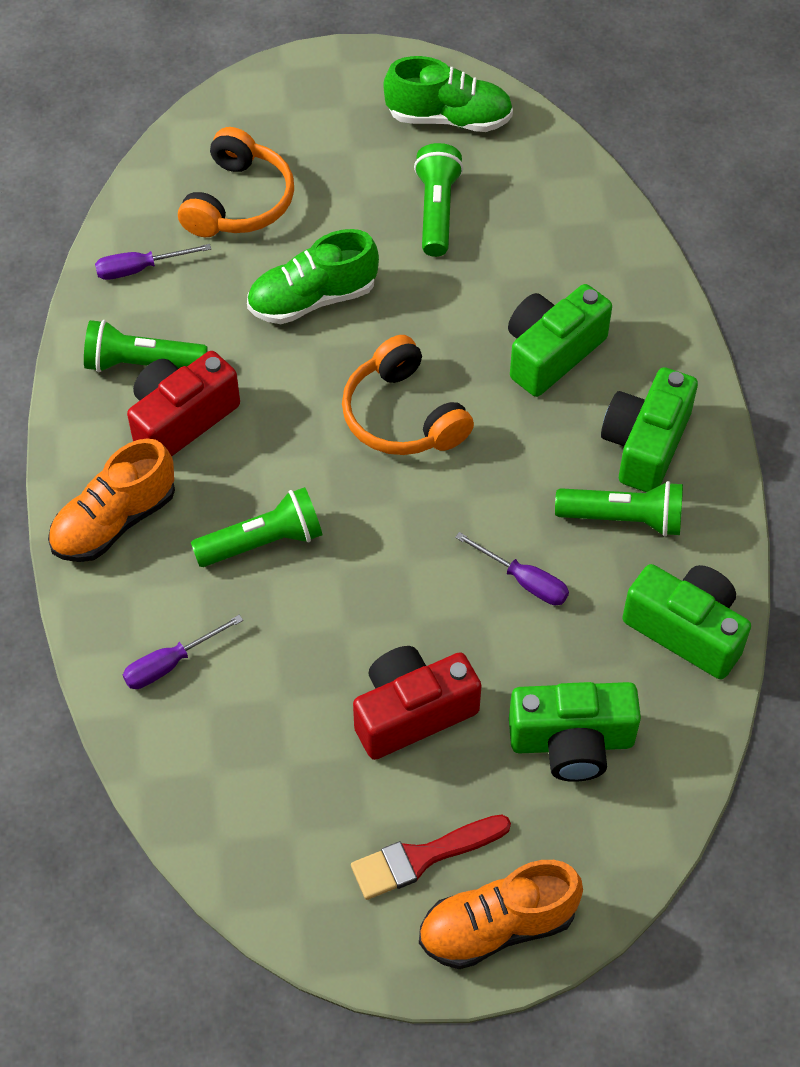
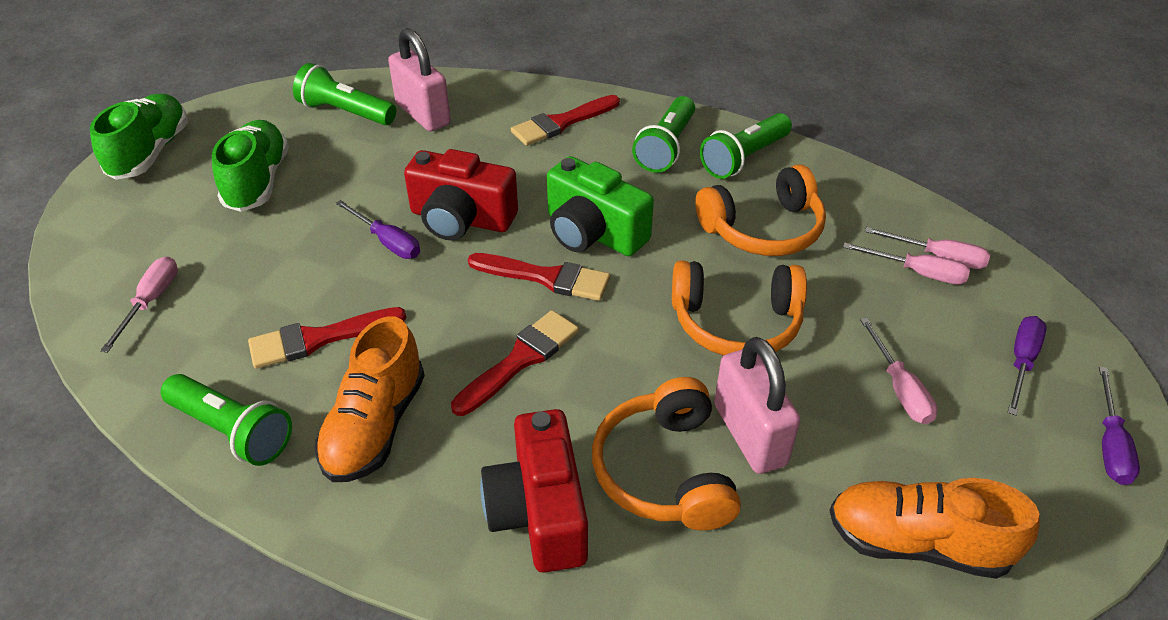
green camera: 4 -> 1
orange headphones: 2 -> 3
pink padlock: 0 -> 2
pink screwdriver: 0 -> 4
red brush: 1 -> 4

